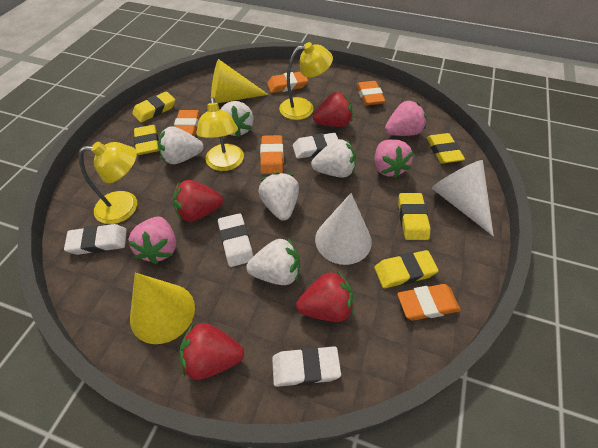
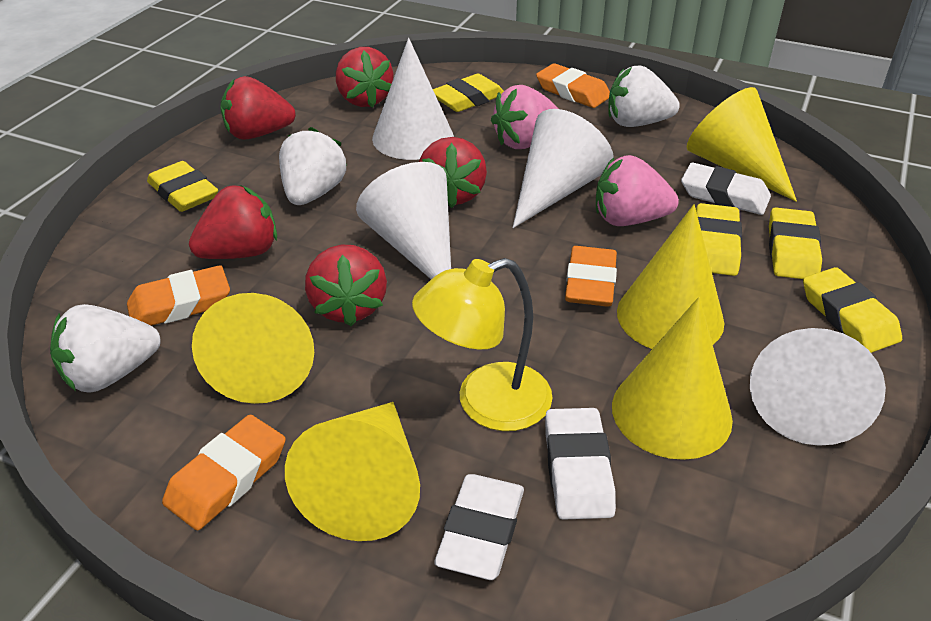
orange eraser: 5 -> 4
pink strawberry: 3 -> 2
red strawberry: 4 -> 5
white cone: 2 -> 4
white eraser: 4 -> 3
white strawberry: 5 -> 3
yellow cone: 2 -> 5
yellow lamp: 3 -> 1

